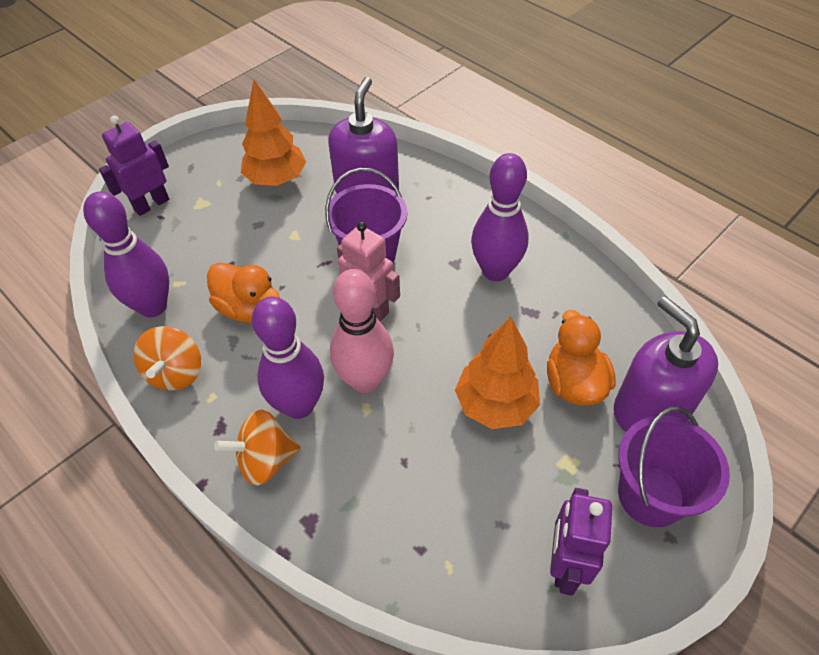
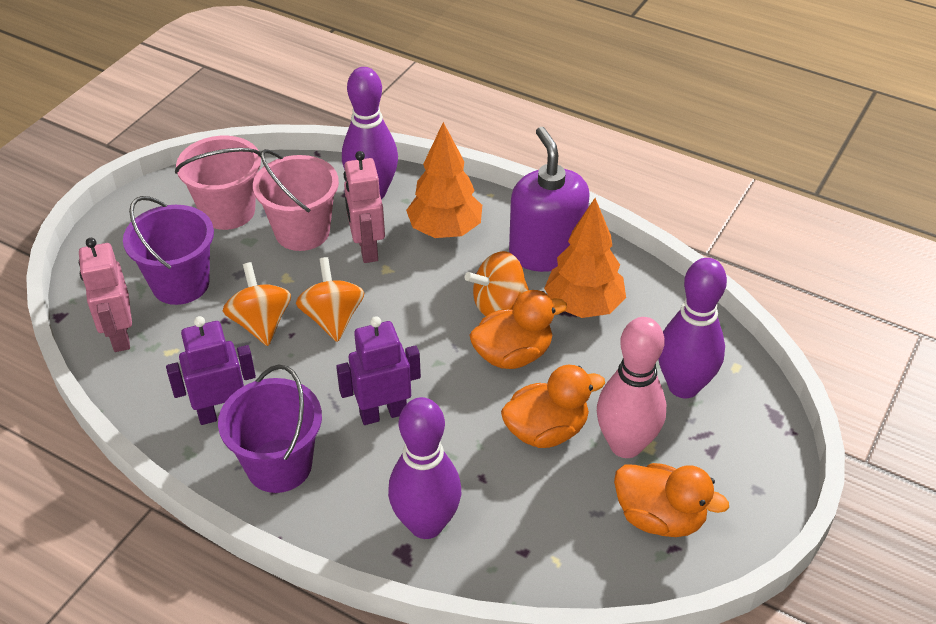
orange duck: 2 -> 3
orange spinning top: 2 -> 3
pink bucket: 0 -> 2
pink robot: 1 -> 2
purple soap dispenser: 2 -> 1

